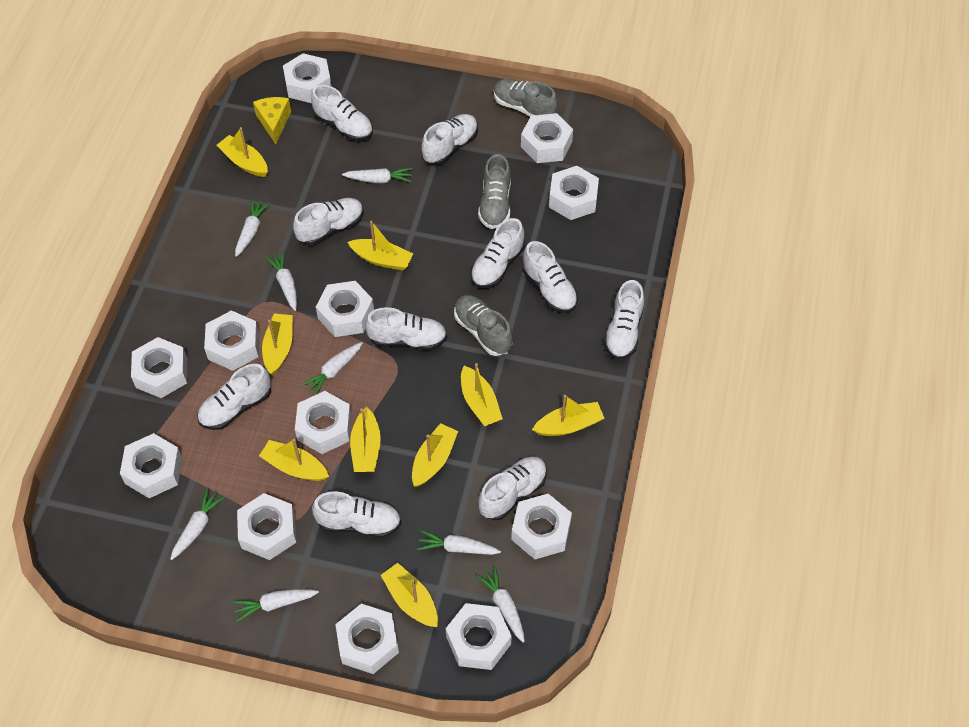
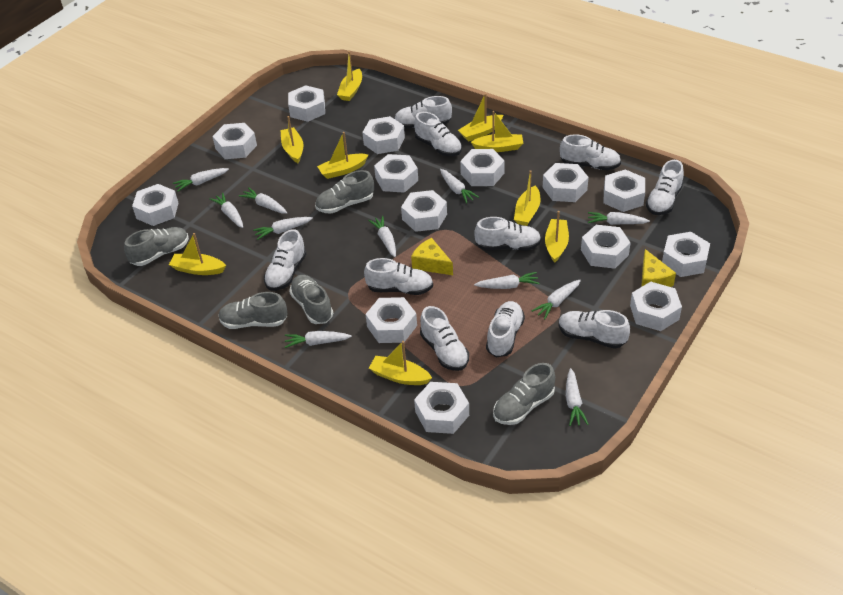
grey shoe: 3 -> 5
white carrot: 8 -> 11
white nut: 12 -> 14
yellow cheese: 1 -> 2

